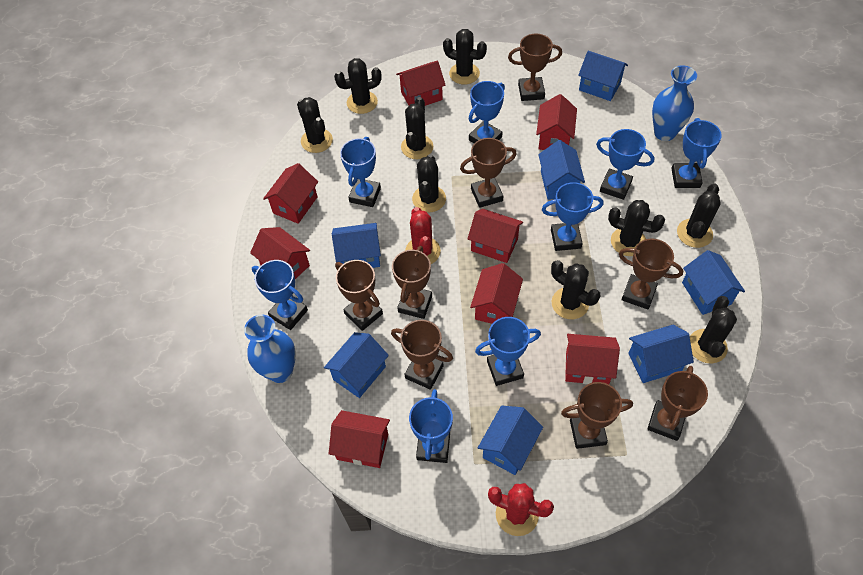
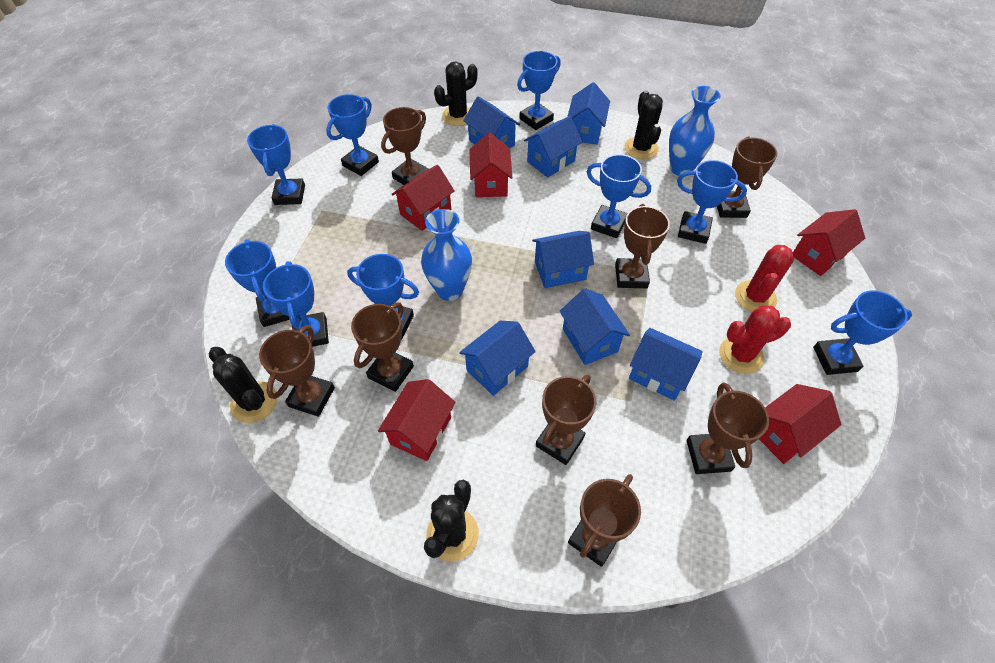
black cactus: 9 -> 4
blue trophy: 8 -> 9
red house: 8 -> 5

